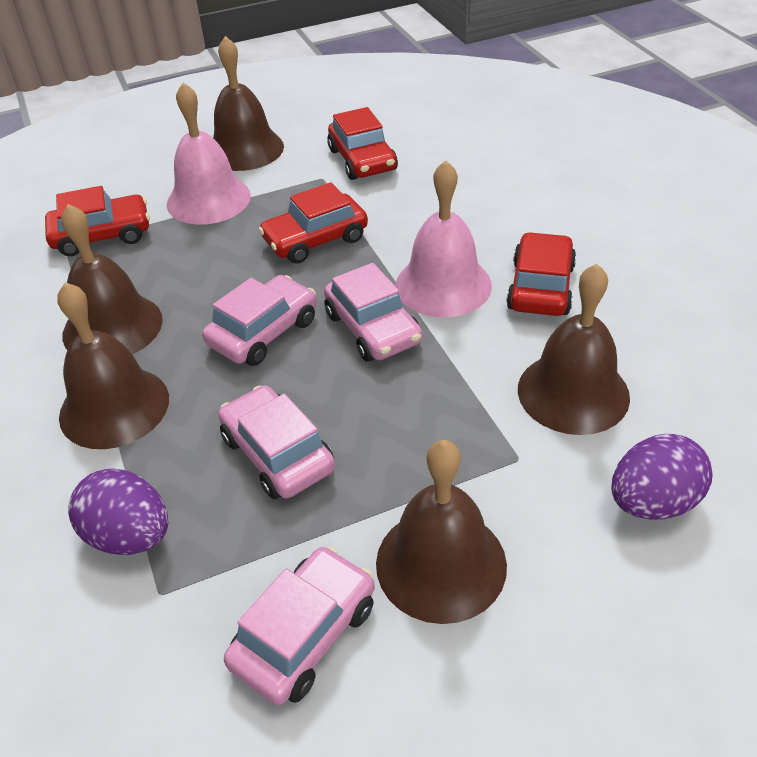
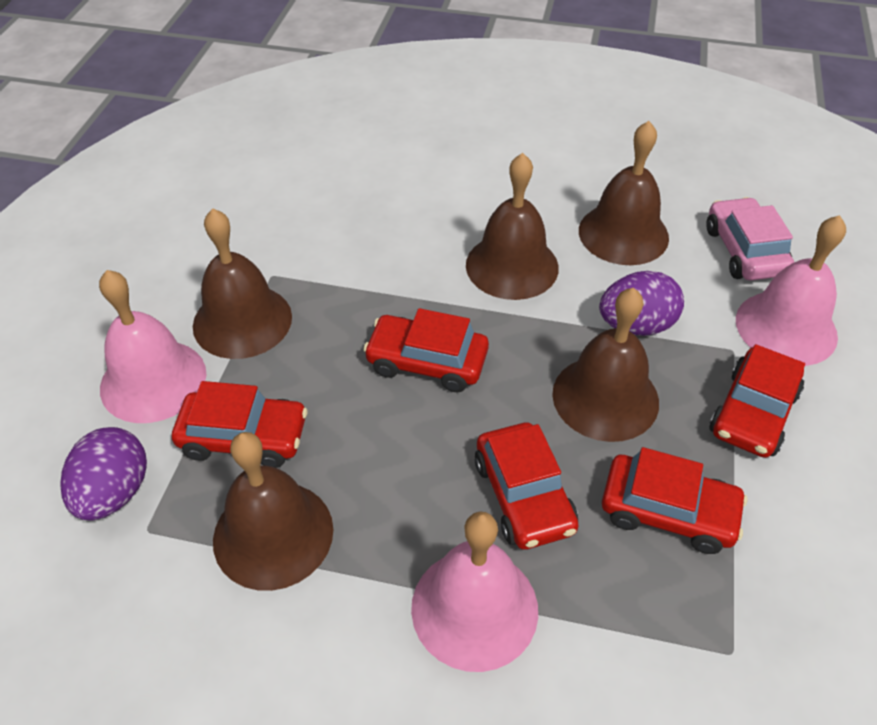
pink bell: 2 -> 3
pink car: 4 -> 1
red car: 4 -> 5

